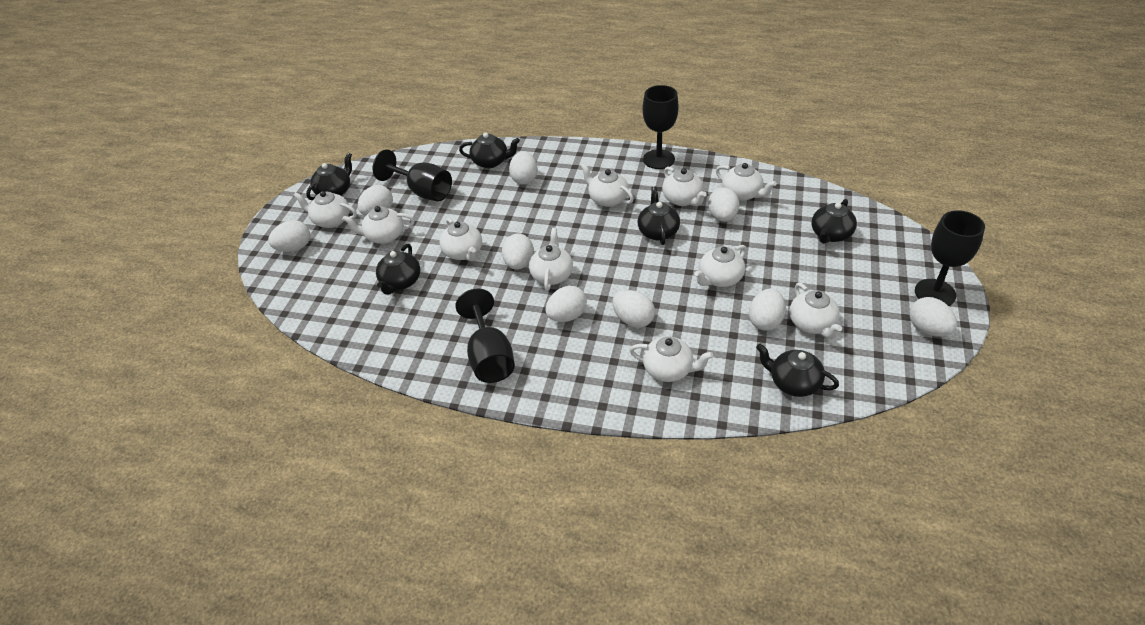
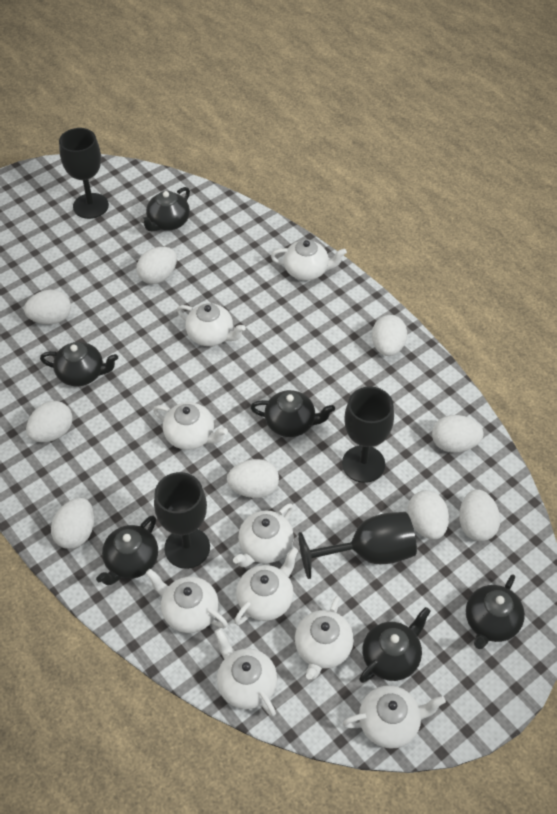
white teapot: 10 -> 9

